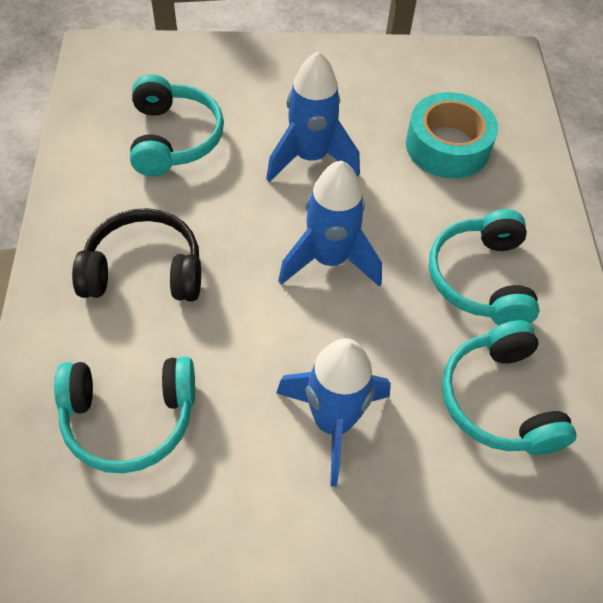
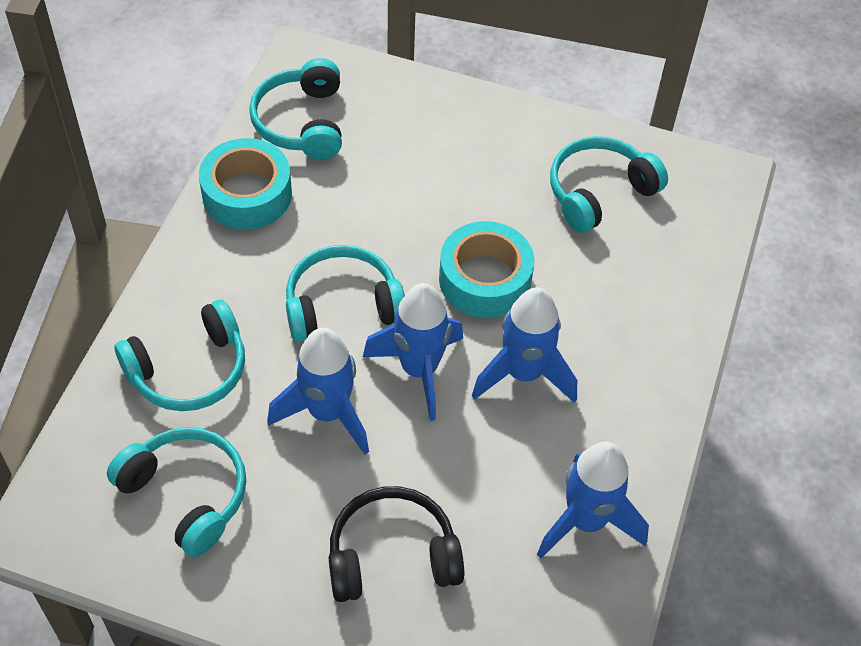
blue rocket: 3 -> 4
turquoise headphones: 4 -> 5
turquoise tape: 1 -> 2

